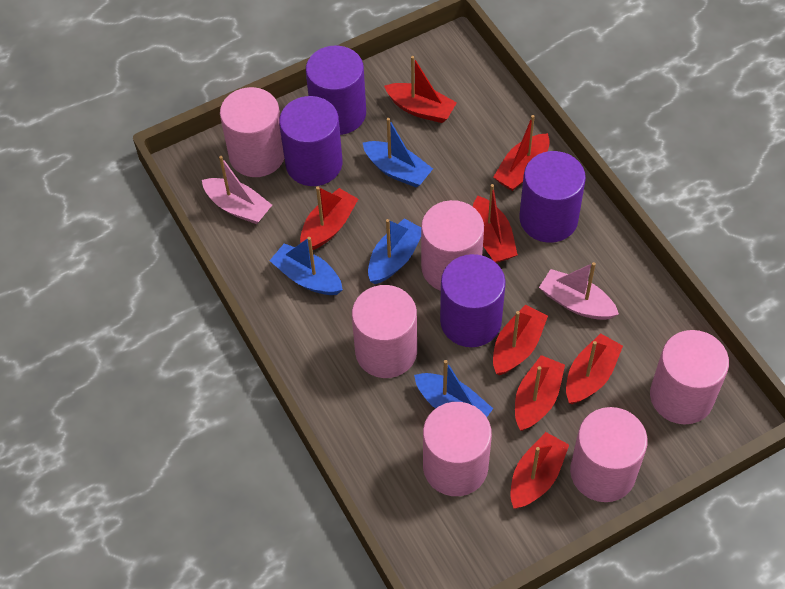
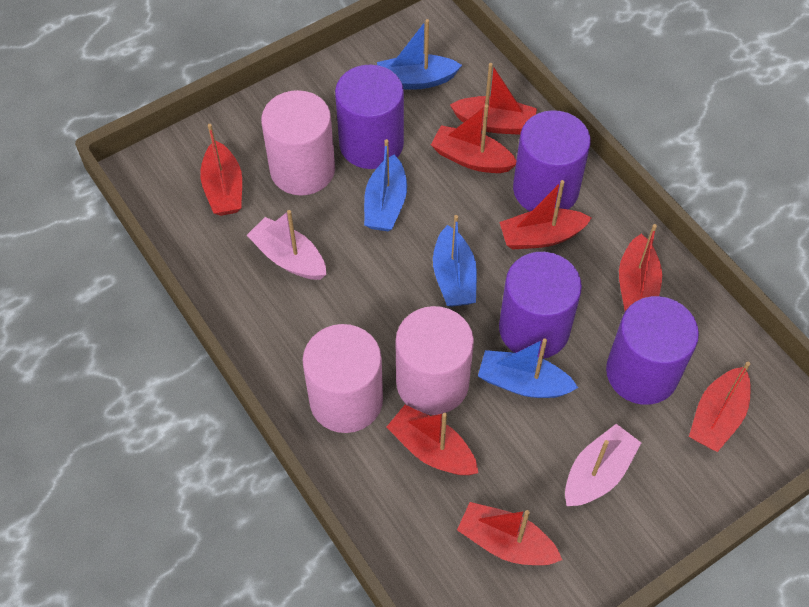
pink cylinder: 6 -> 3

